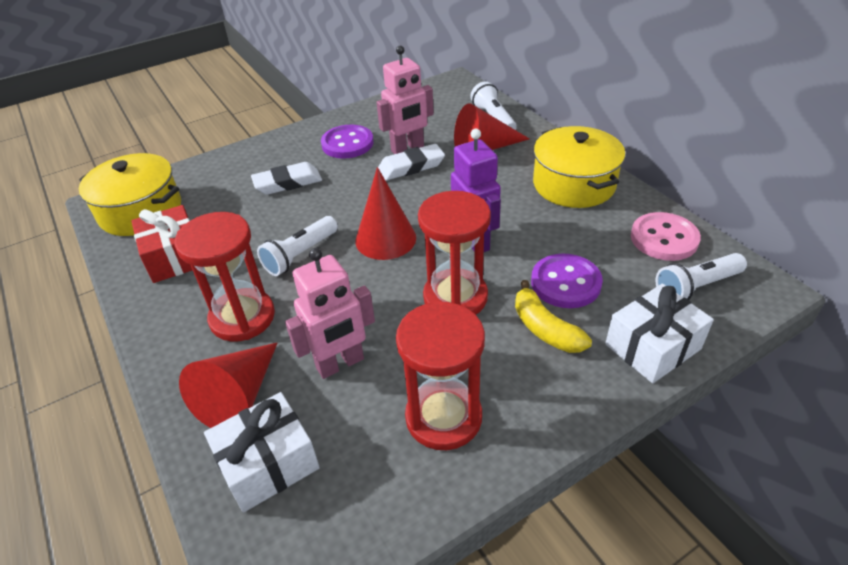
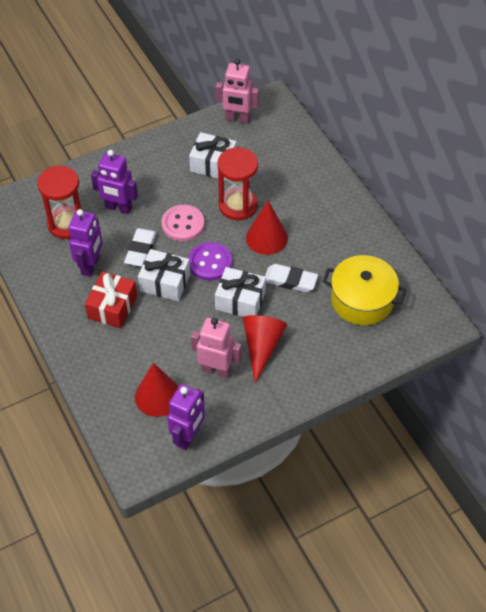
purple button: 2 -> 1
purple robot: 1 -> 3
red hourglass: 3 -> 2
white flashlight: 3 -> 0
white gift: 2 -> 3
yellow banana: 1 -> 0
yellow pot: 2 -> 1

